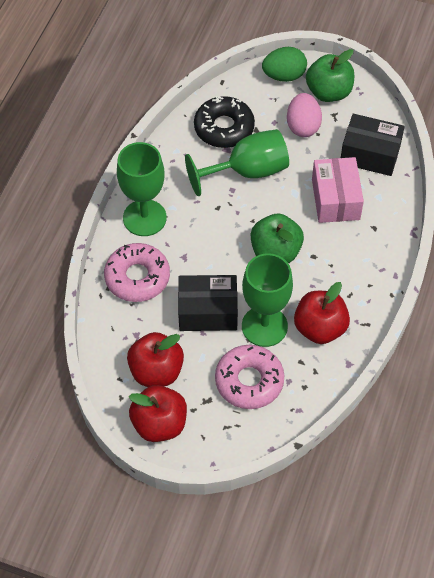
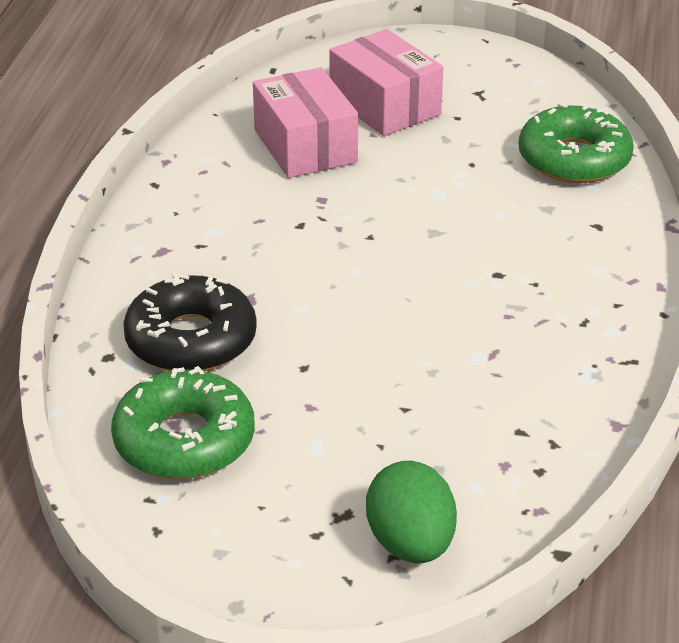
black box: 2 -> 0
green apple: 2 -> 0
green donut: 0 -> 2
green goblet: 3 -> 0
pink box: 1 -> 2
pink donut: 2 -> 0
pink egg: 1 -> 0
red apple: 3 -> 0

